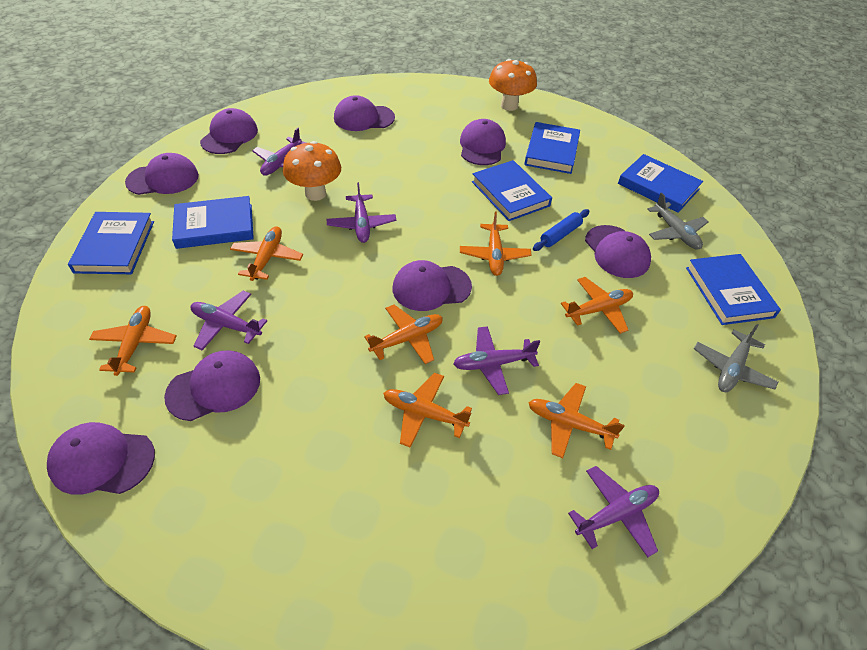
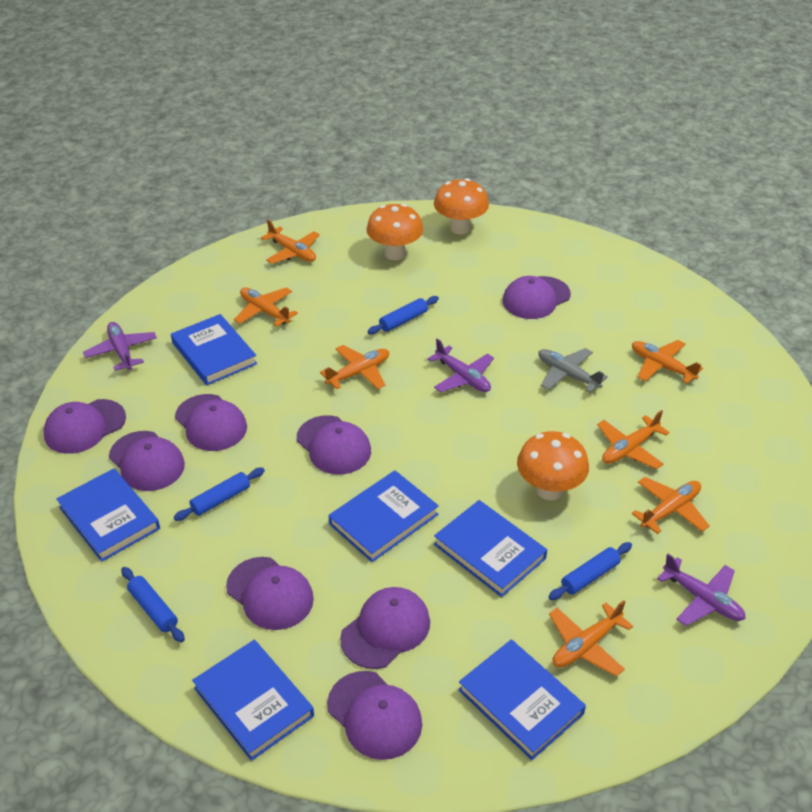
blue rolling pin: 1 -> 4
grey plane: 2 -> 1
orange mushroom: 2 -> 3
purple plane: 5 -> 3

